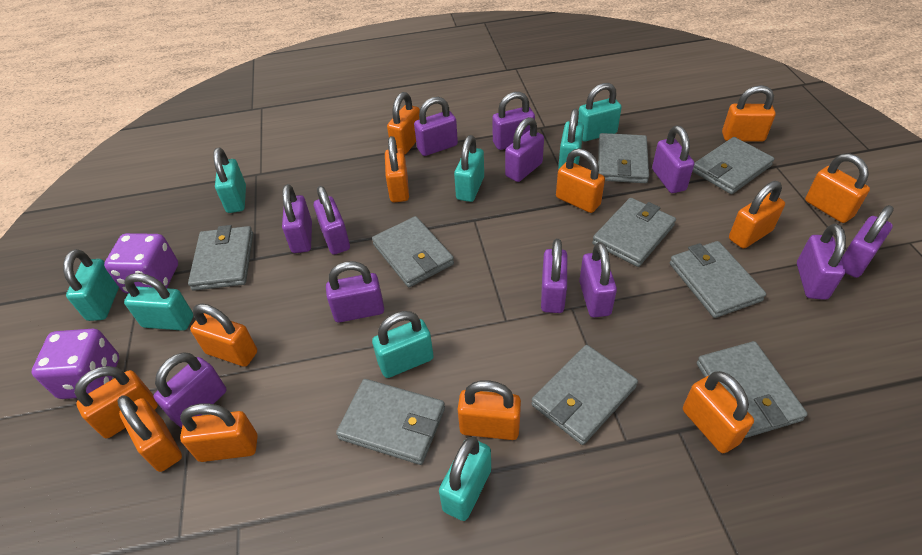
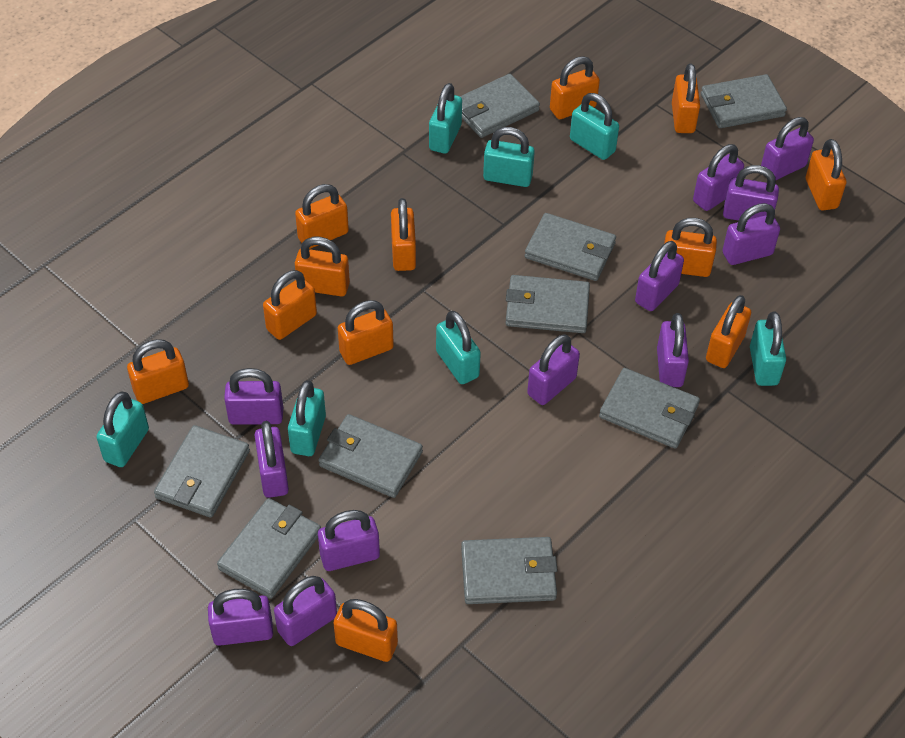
purple dice: 2 -> 0
turquoise padlock: 8 -> 7

